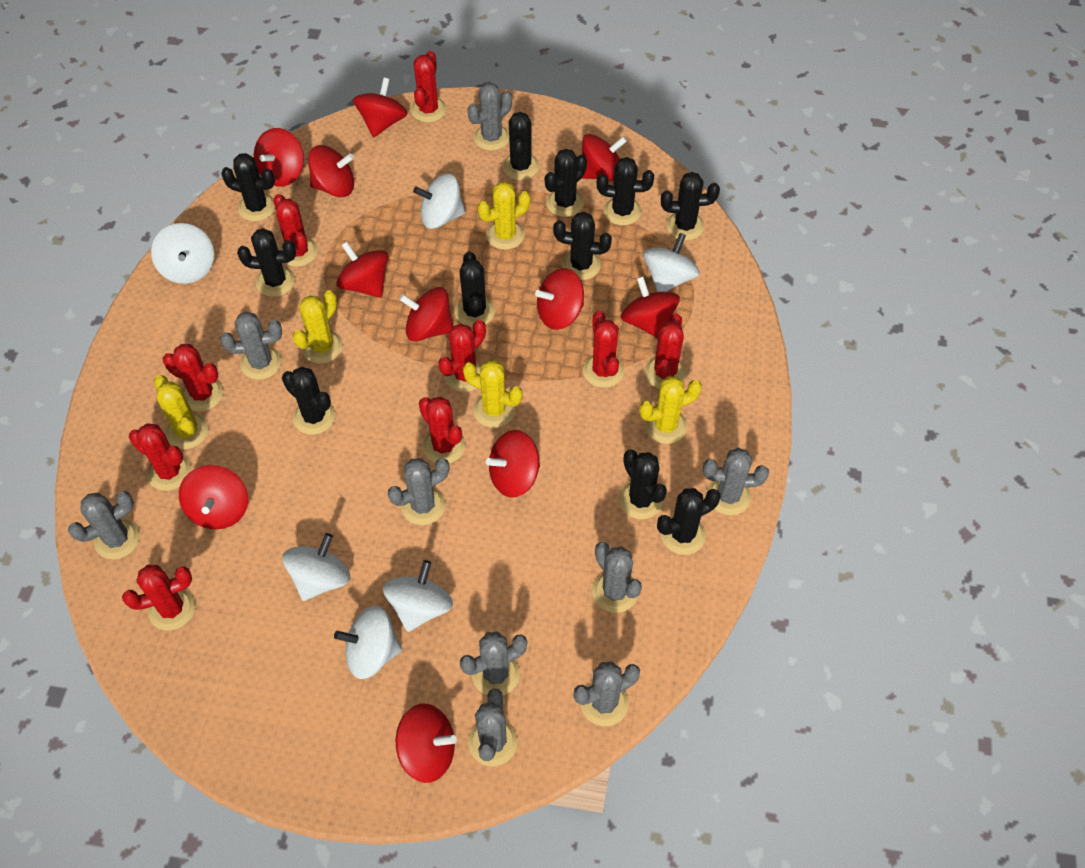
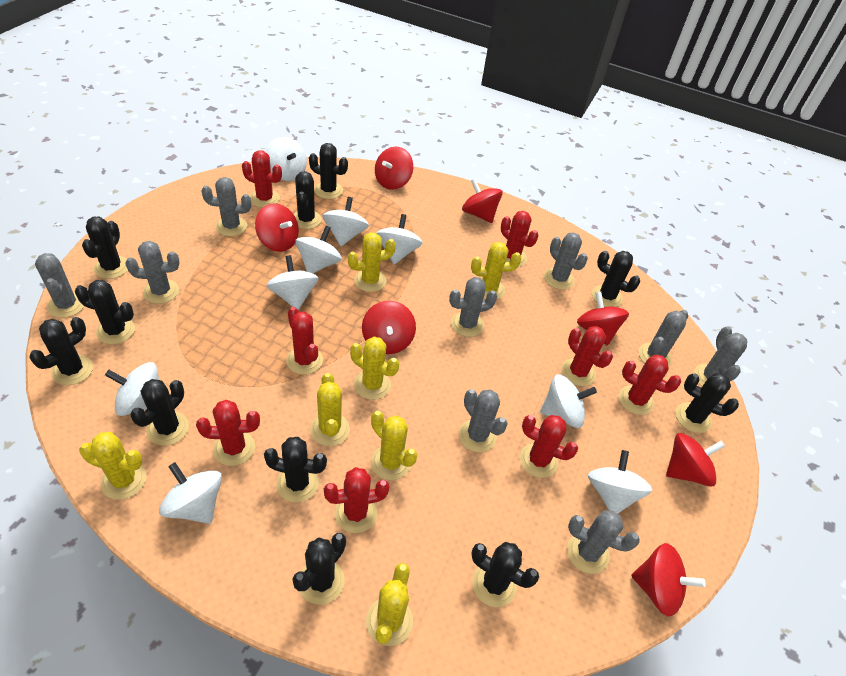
red cactus: 9 -> 8
red spinning top: 11 -> 7
white spinning top: 6 -> 9
yellow cactus: 5 -> 7

